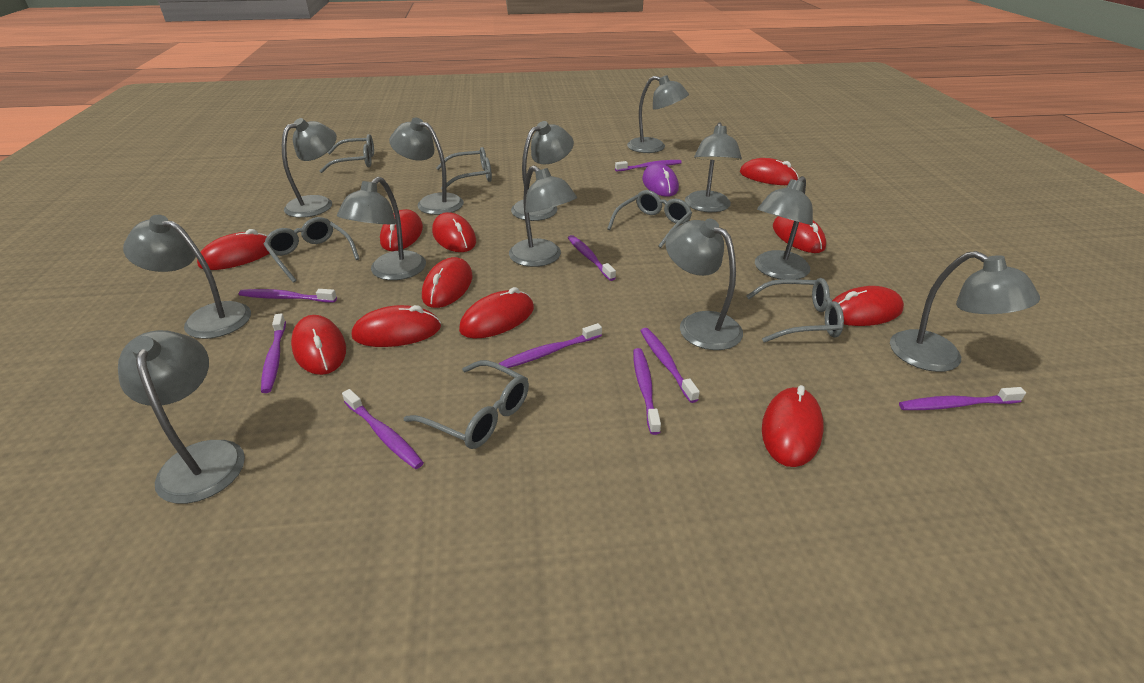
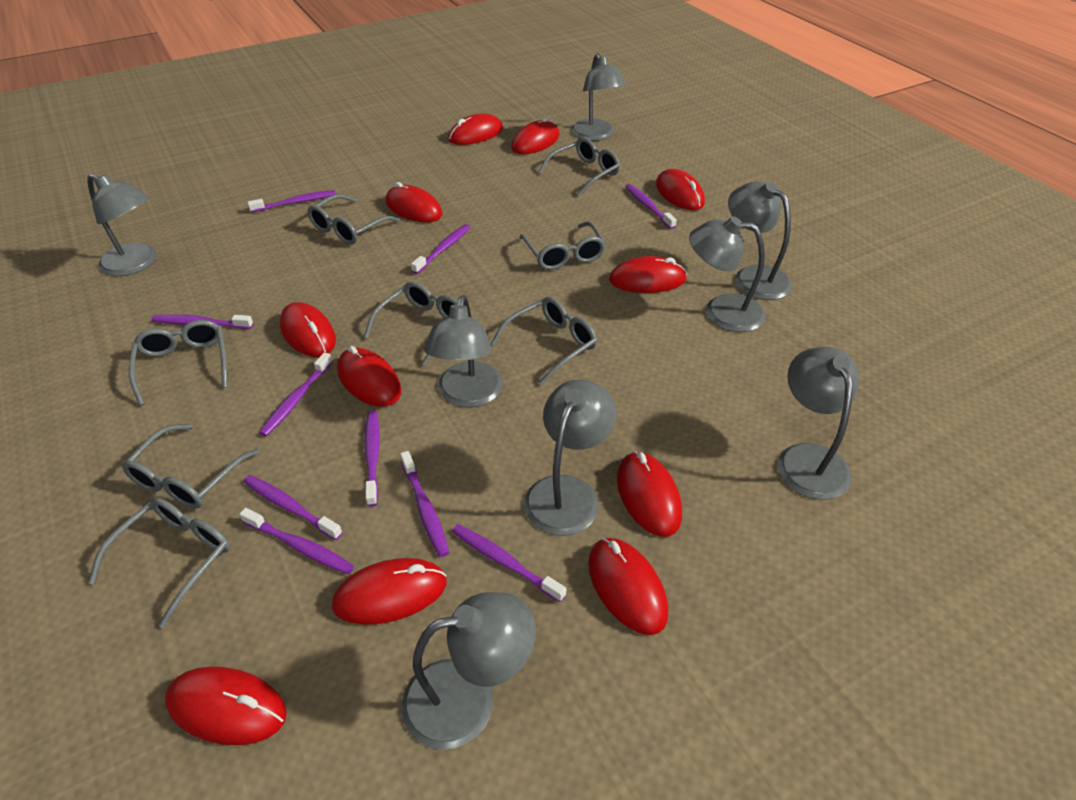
grey glasses: 6 -> 8
grey lamp: 12 -> 8
purple mouse: 1 -> 0
purple toothbrush: 9 -> 10

